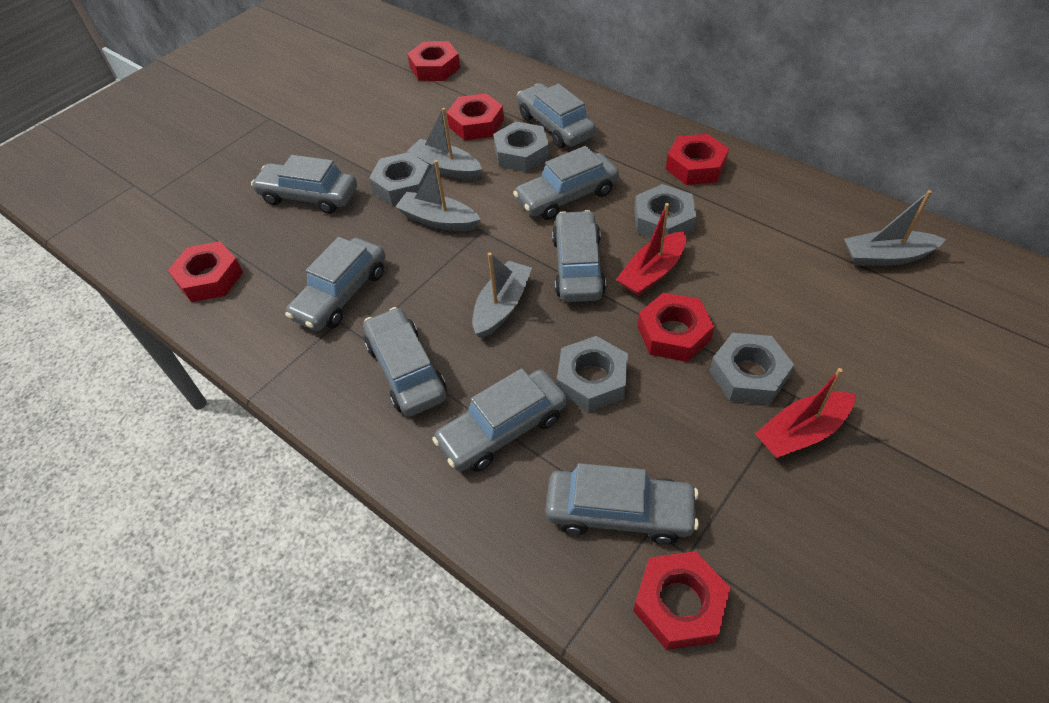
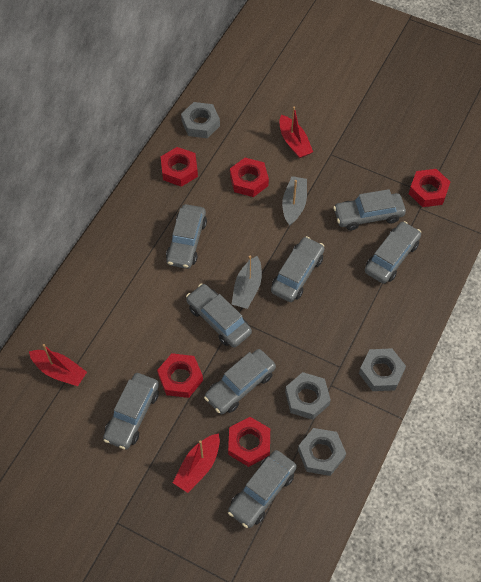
grey boat: 4 -> 2
grey nut: 5 -> 4
red boat: 2 -> 3
red nut: 6 -> 5

